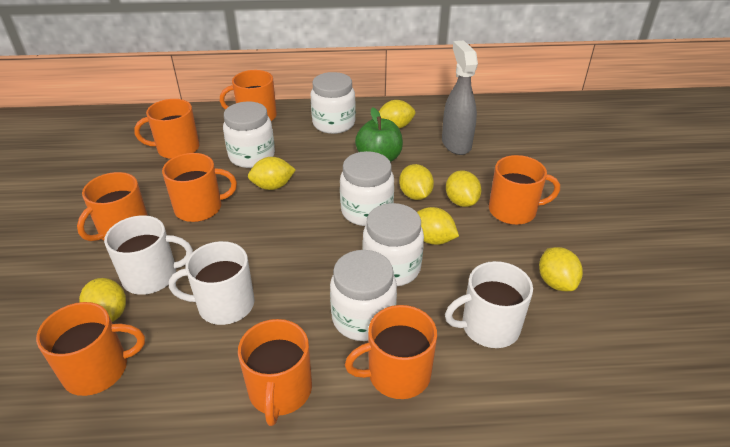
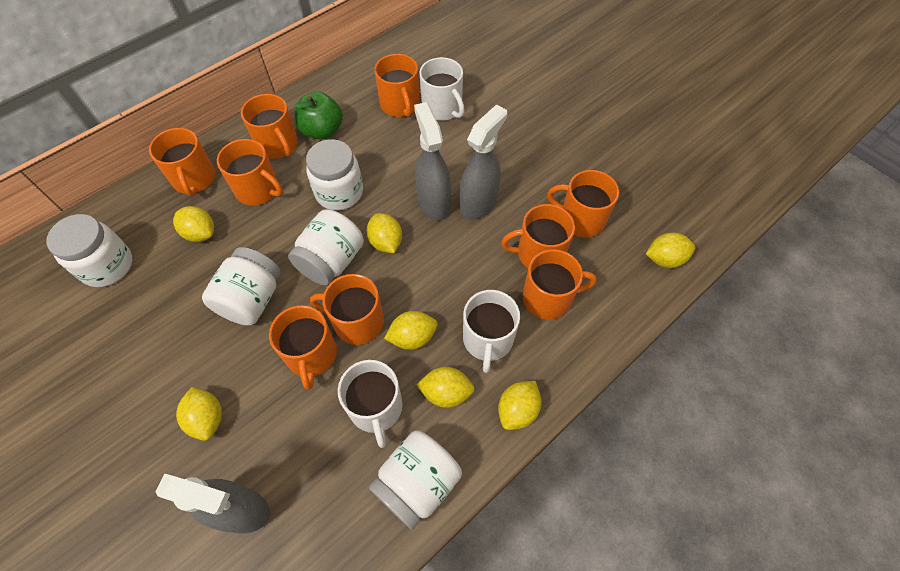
grey spray bottle: 1 -> 3
orange mug: 8 -> 9

